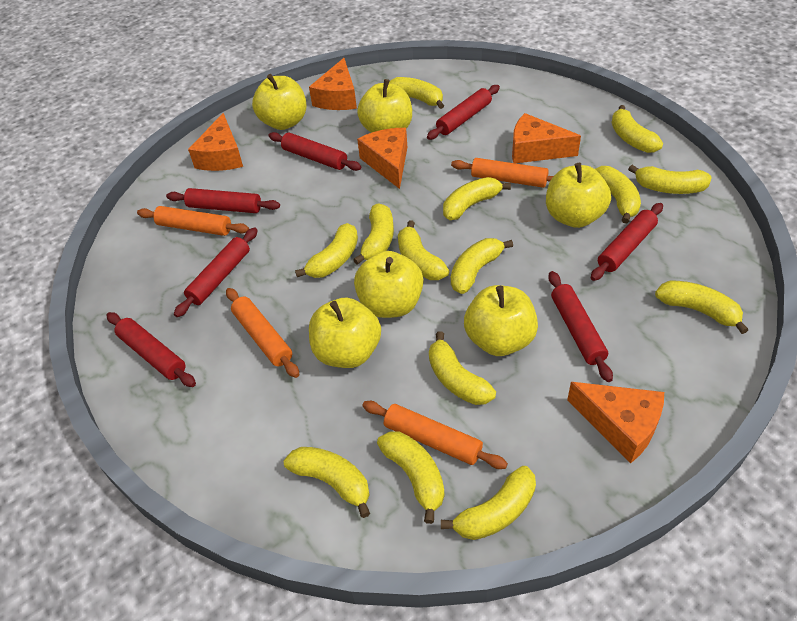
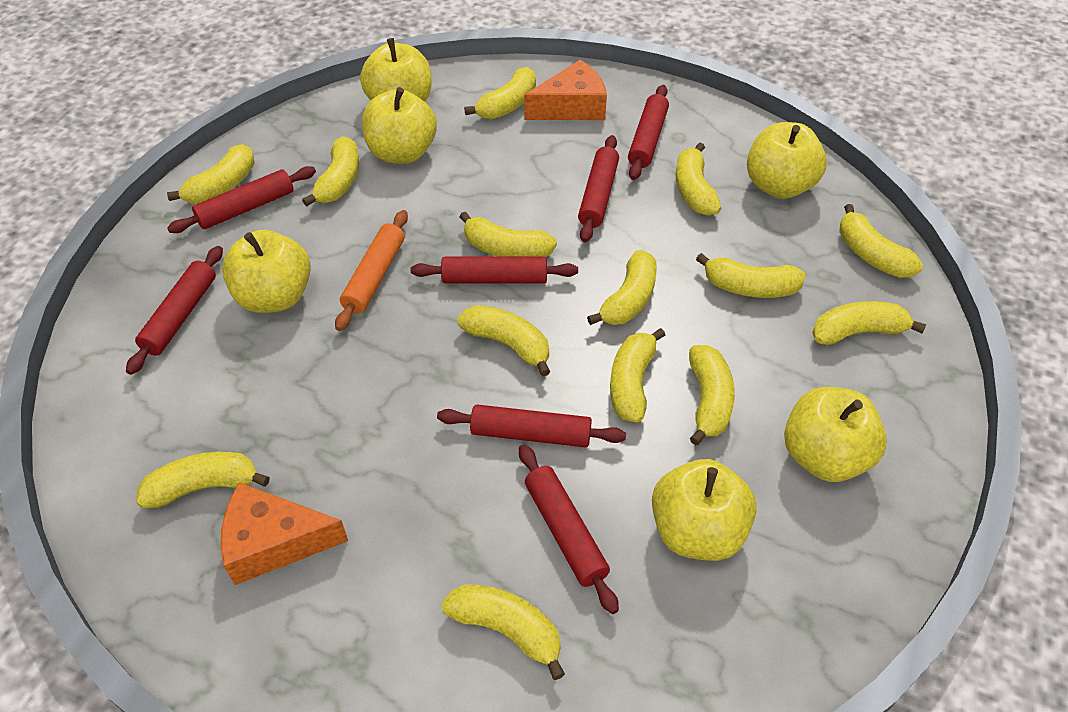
orange cheese: 5 -> 2
orange rolling pin: 4 -> 1

